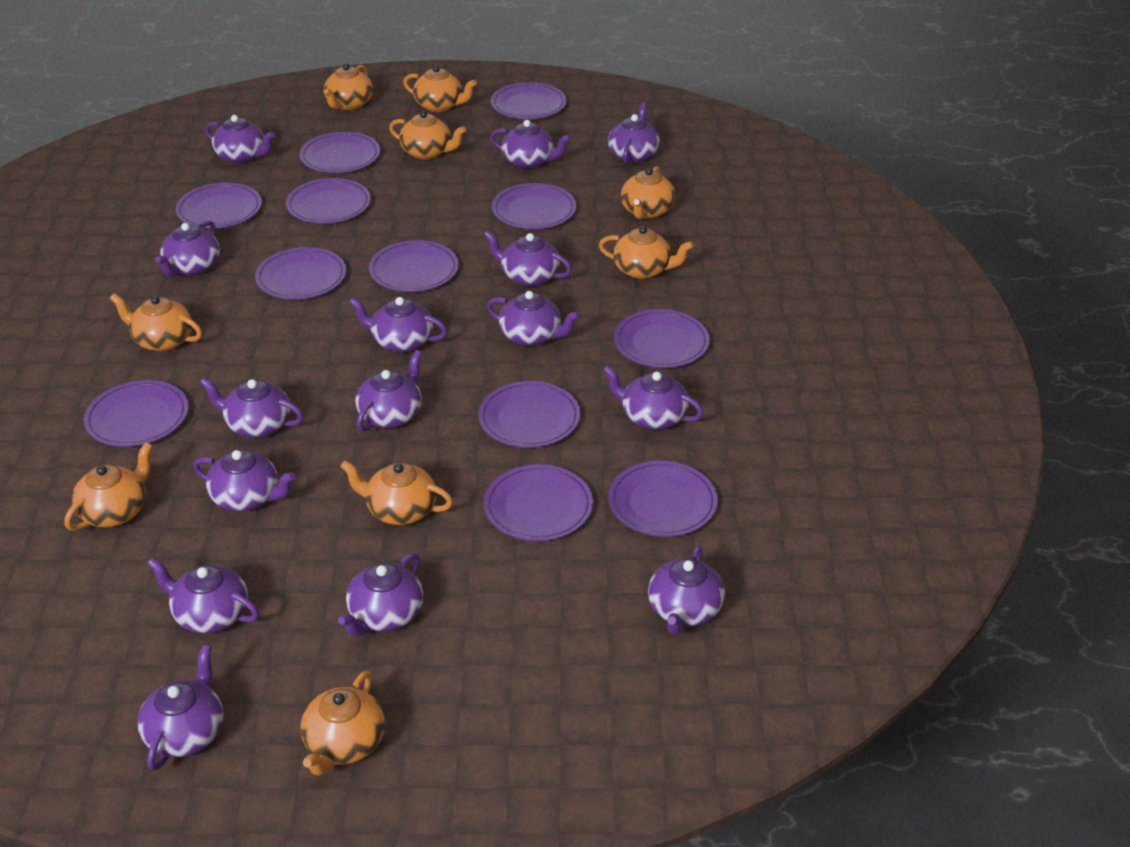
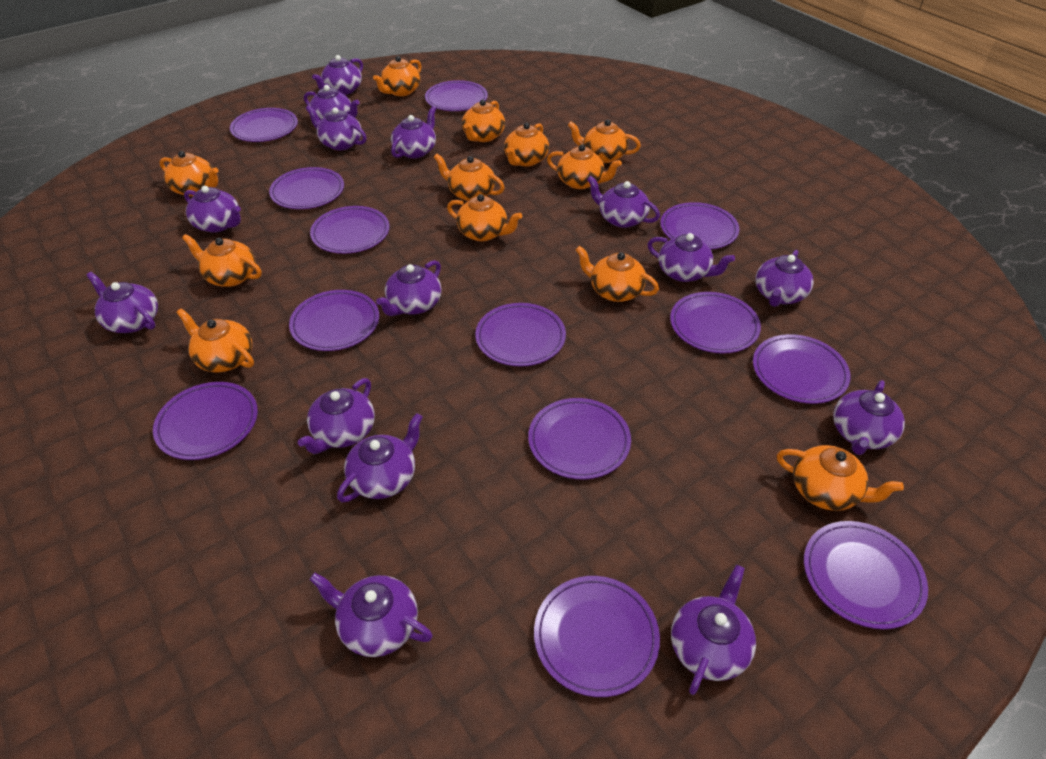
orange teapot: 9 -> 12
purple plate: 12 -> 13

